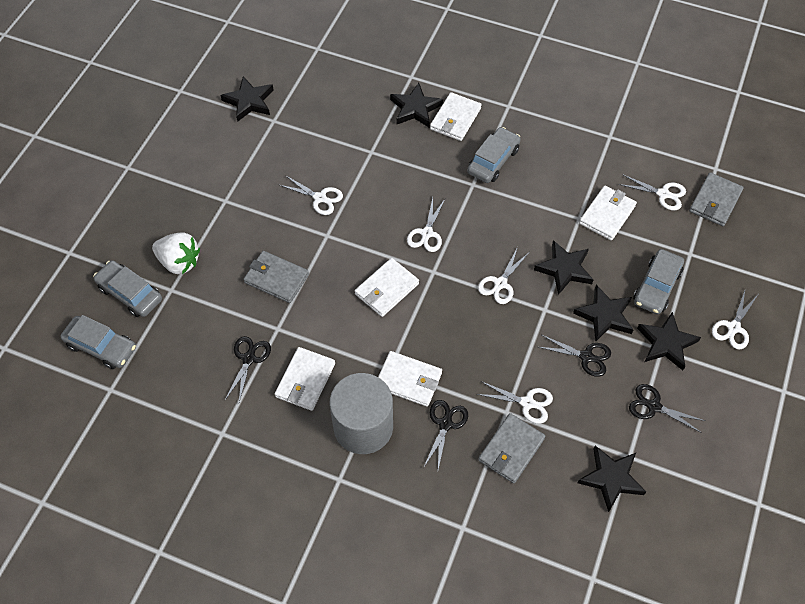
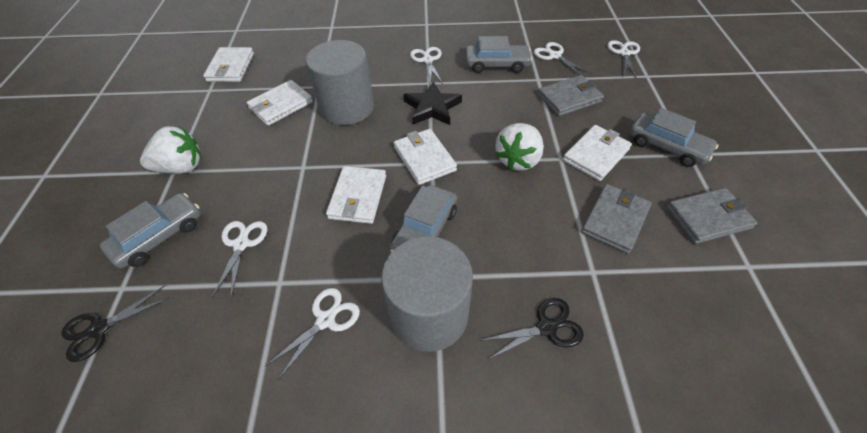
black scissors: 4 -> 2
black star: 6 -> 1
grey cylinder: 1 -> 2
white scissors: 6 -> 5
white strawberry: 1 -> 2

